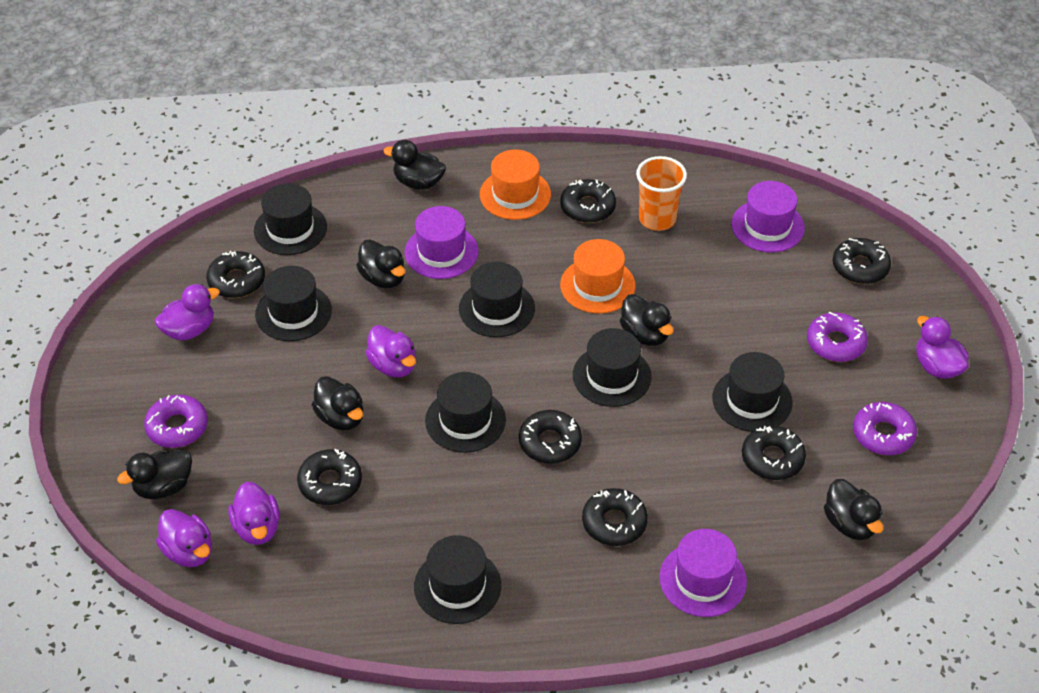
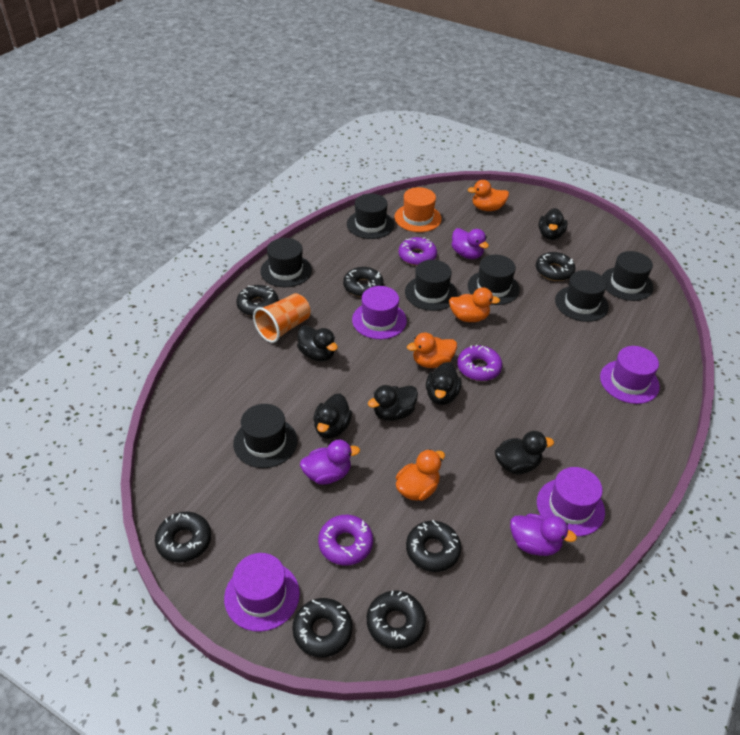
orange duck: 0 -> 4
orange hat: 2 -> 1
purple duck: 5 -> 3
purple hat: 3 -> 4

